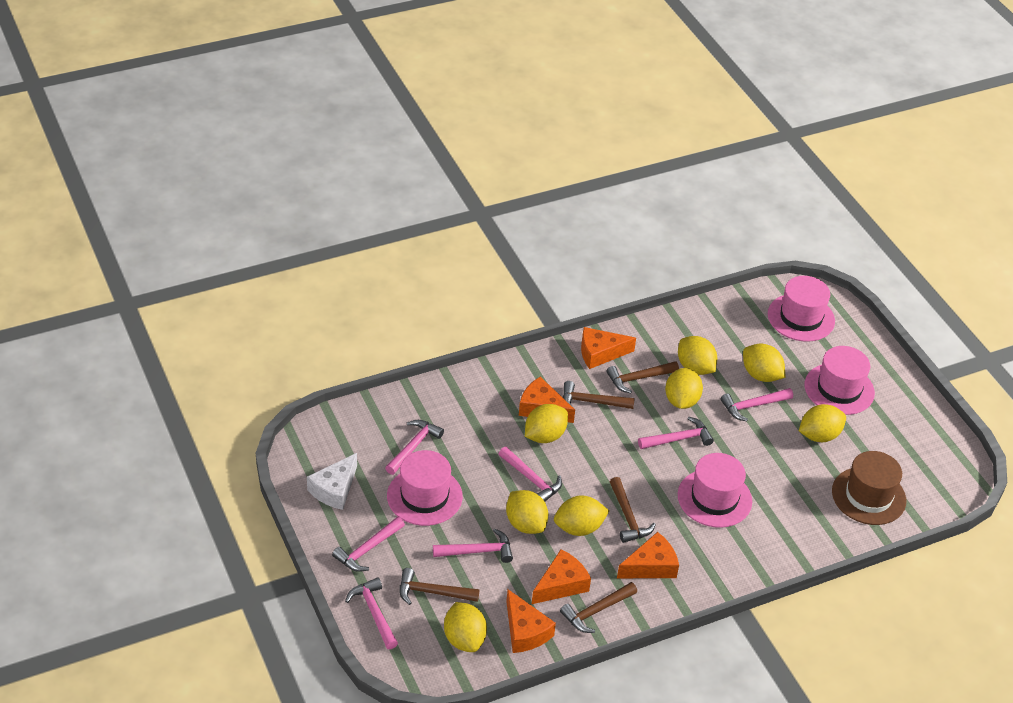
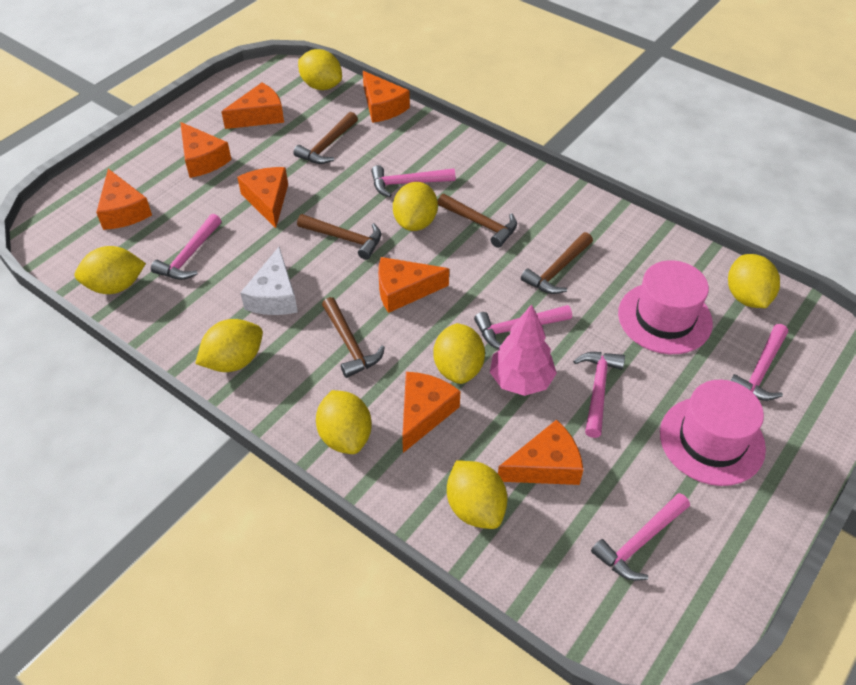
brown hat: 1 -> 0
orange cheese: 5 -> 8
pink hammer: 7 -> 6
pink hat: 4 -> 2
pink tree: 0 -> 1

